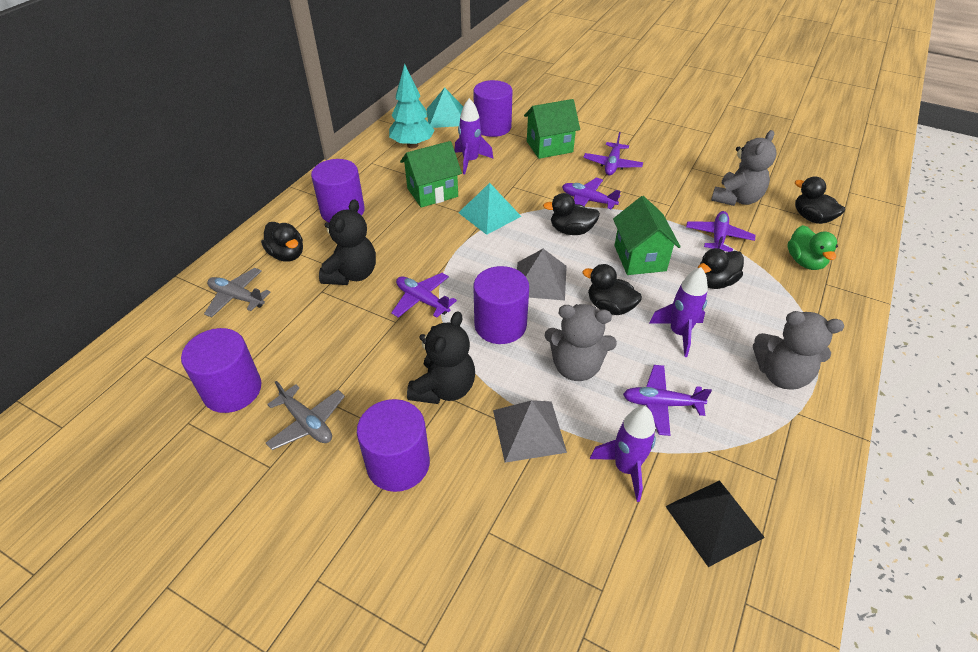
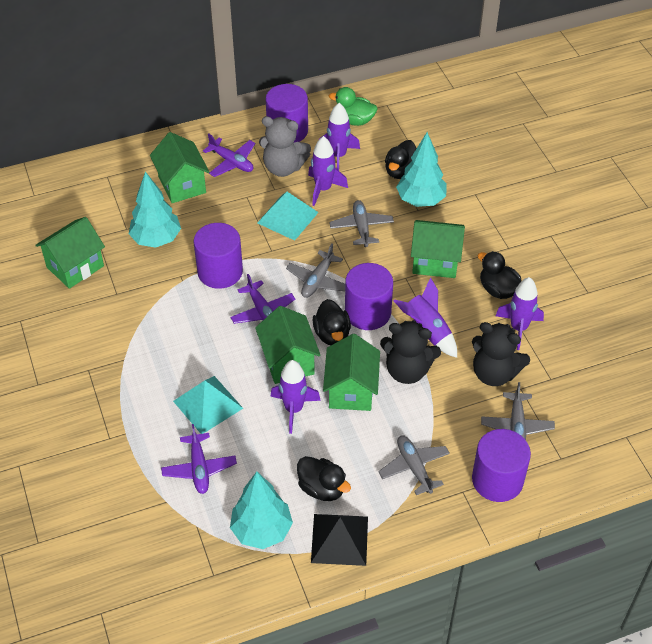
black duck: 5 -> 4
green house: 3 -> 5
grey plane: 2 -> 4
grey pyramid: 2 -> 0
grey teddy bear: 3 -> 1
purple cylinder: 5 -> 4
purple plane: 5 -> 3
purple rocket: 3 -> 5
turquoise tree: 1 -> 3

